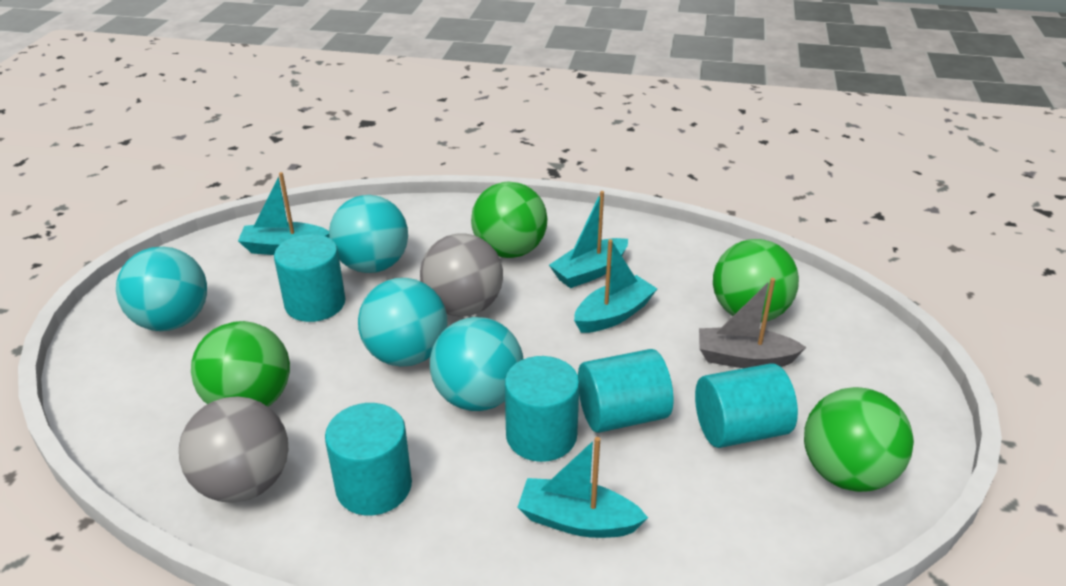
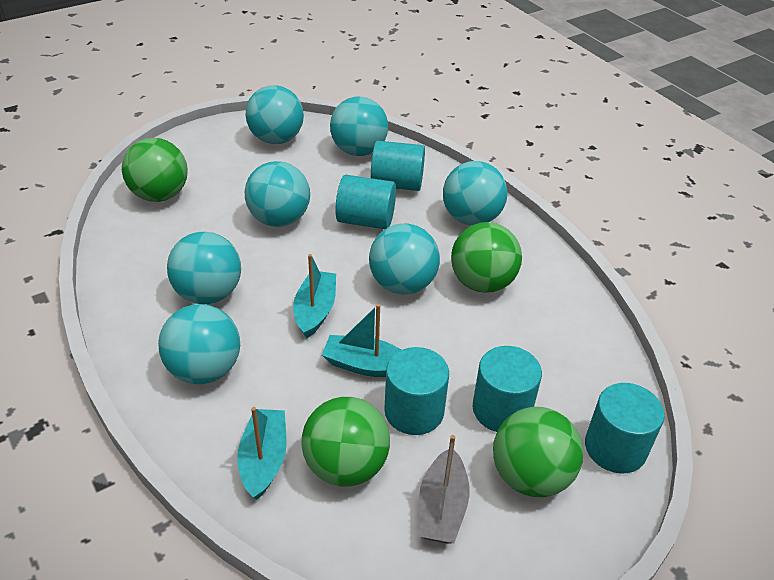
grey ball: 2 -> 0
turquoise ball: 4 -> 7
turquoise boat: 4 -> 3

